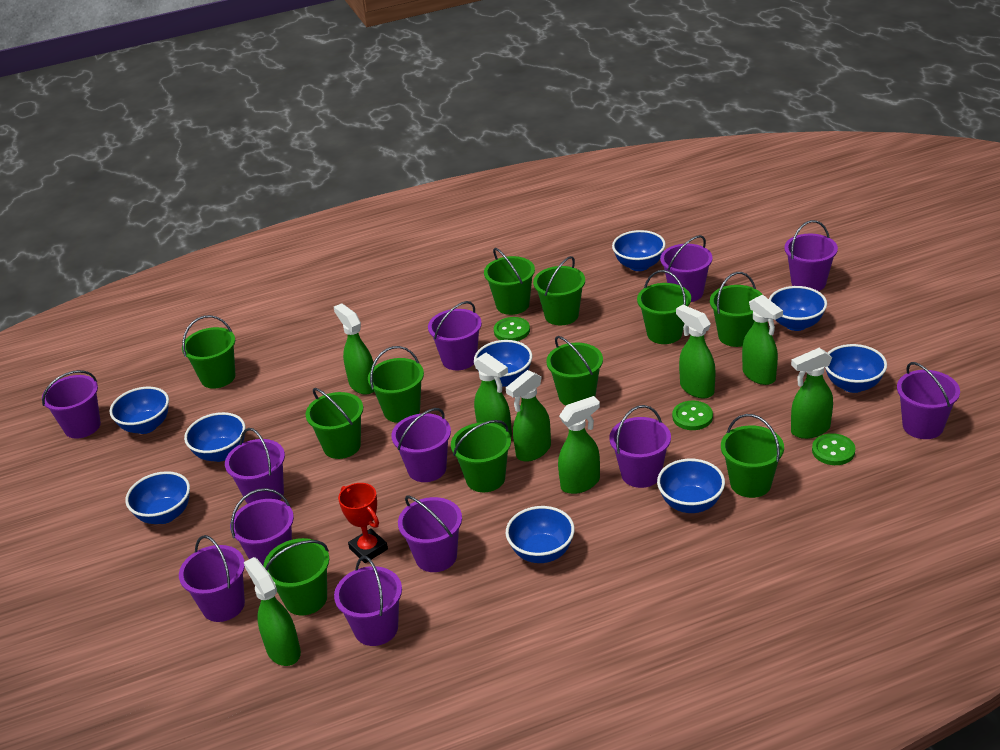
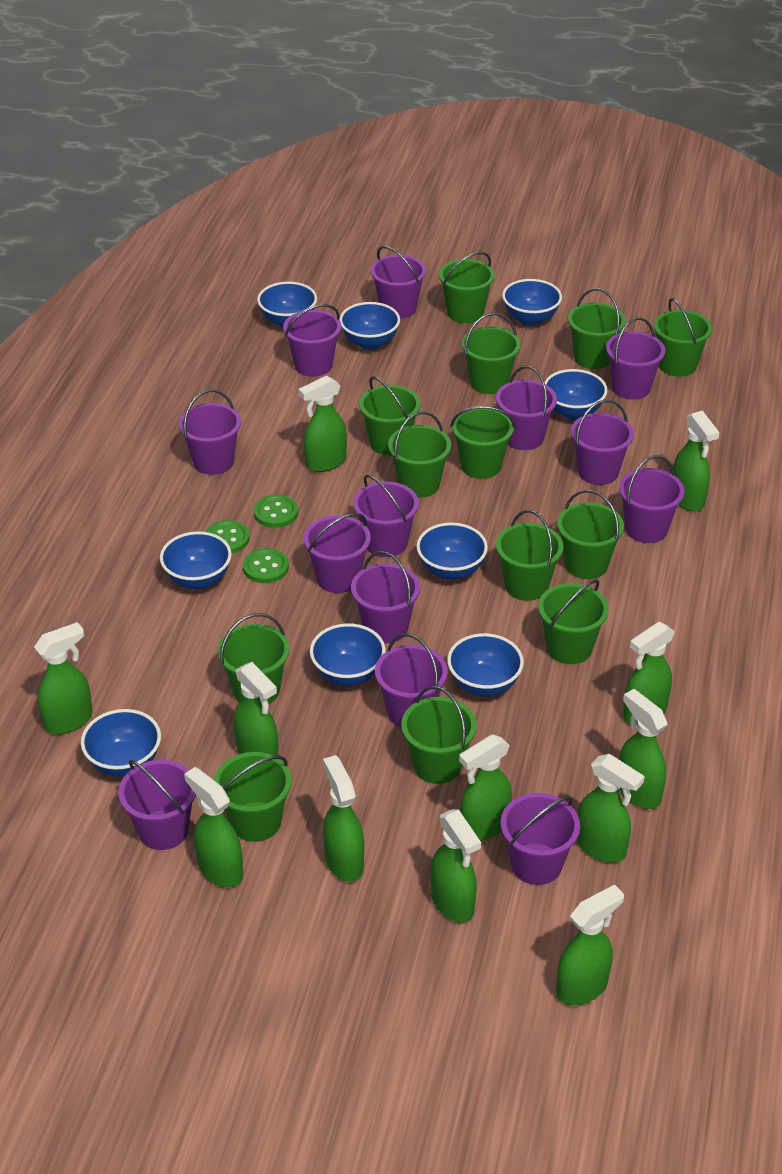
green bucket: 11 -> 13
green spray bottle: 8 -> 12
purple bucket: 12 -> 13
red trophy: 1 -> 0

